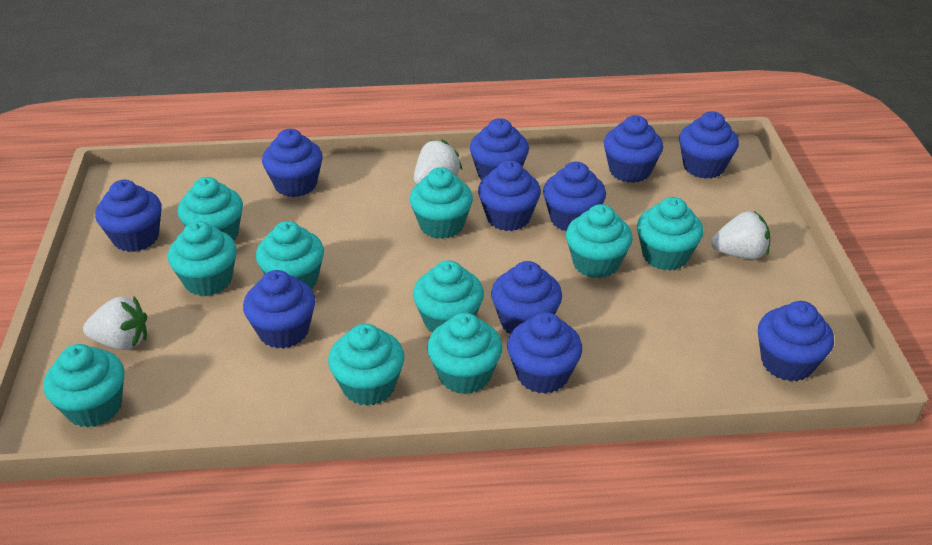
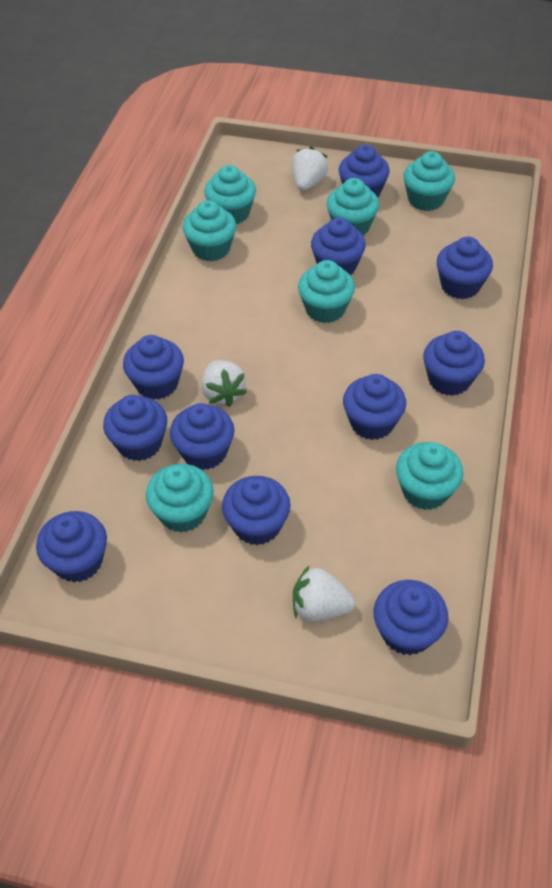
turquoise cupcake: 10 -> 7

